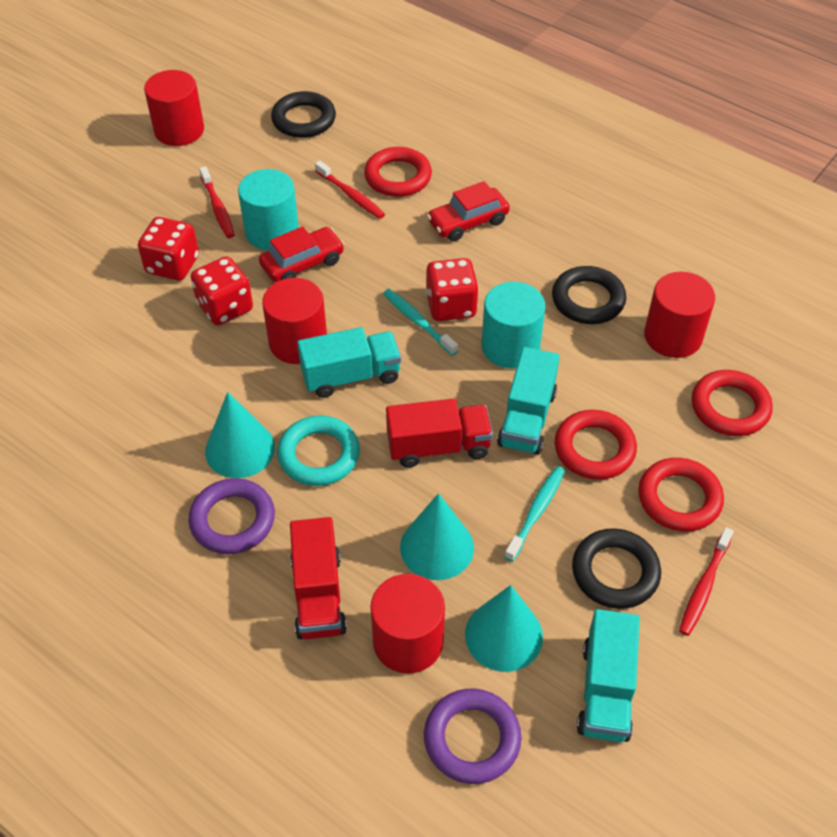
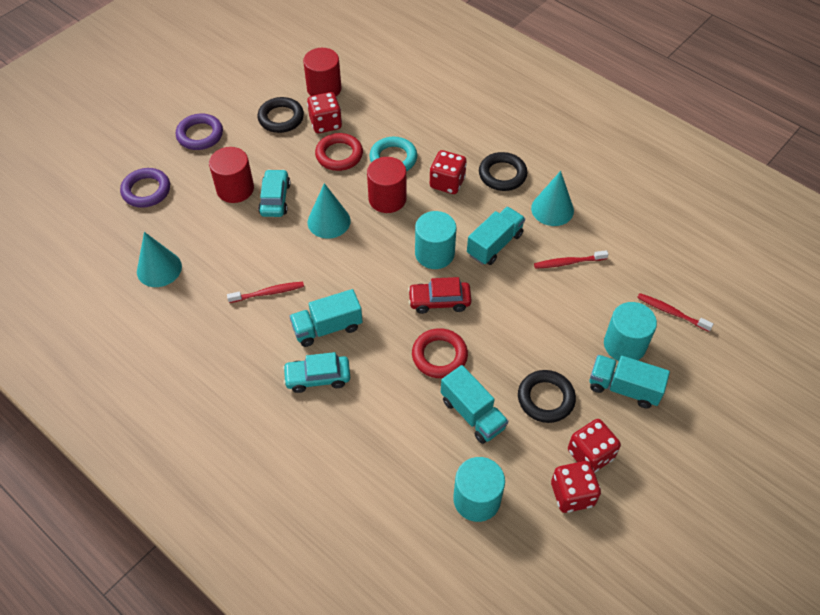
red car: 2 -> 1
red cylinder: 4 -> 3
red dice: 3 -> 4
red ring: 4 -> 2
red truck: 2 -> 0
turquoise car: 0 -> 2
turquoise cylinder: 2 -> 3
turquoise toothbrush: 2 -> 0
turquoise truck: 3 -> 4

